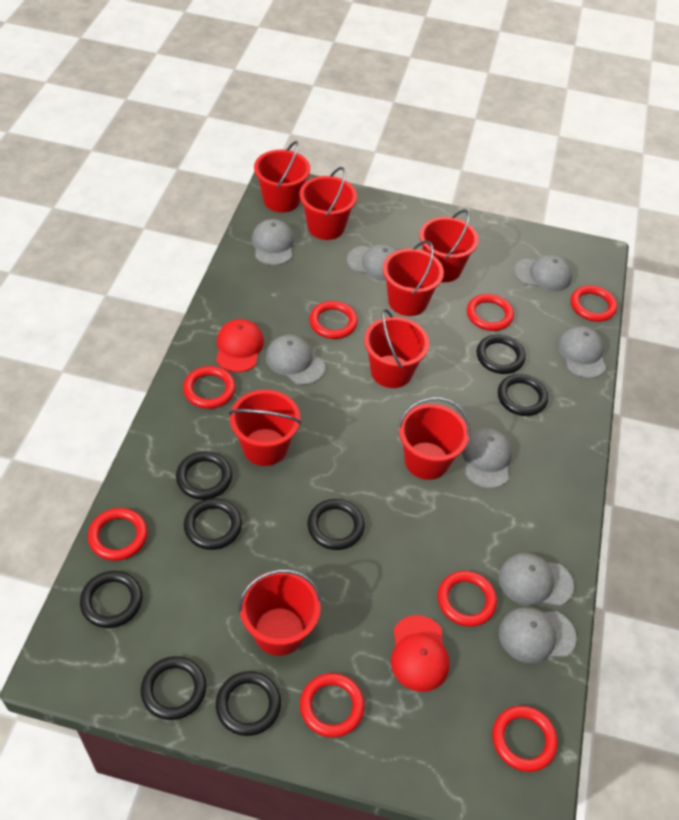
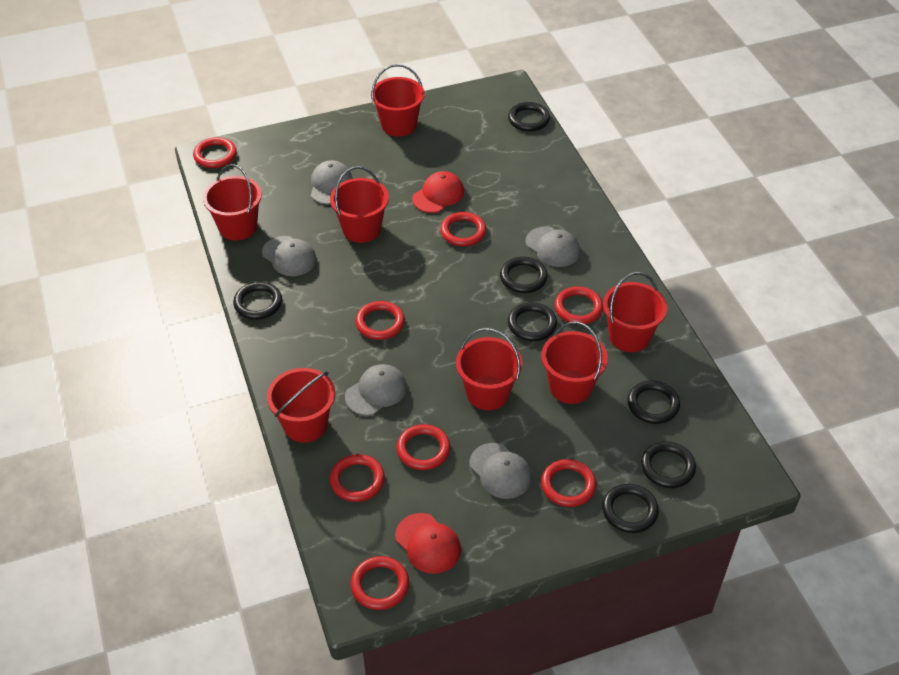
black ring: 8 -> 7
grey cap: 8 -> 5
red bucket: 8 -> 7

